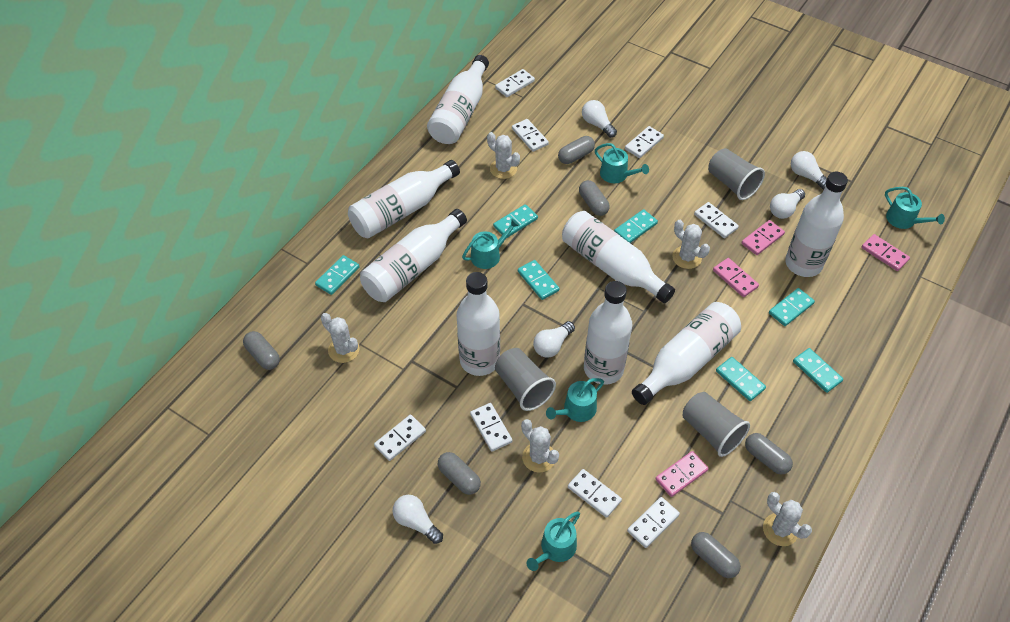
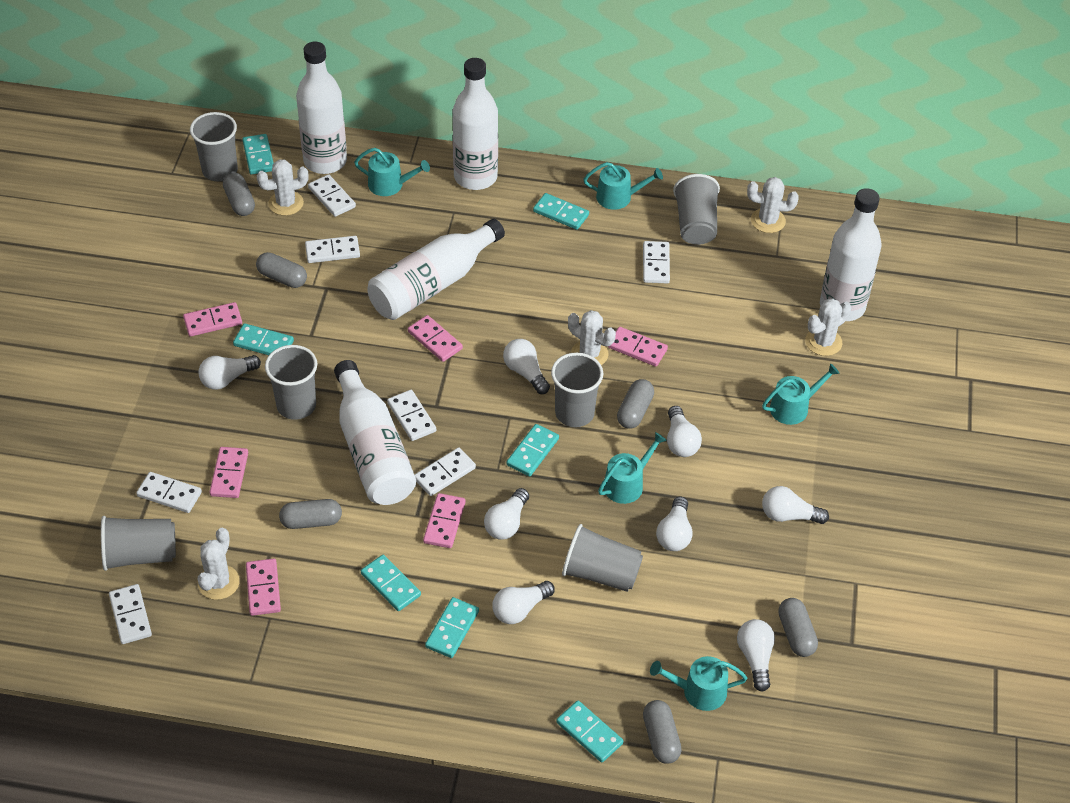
grey cup: 3 -> 6
pink domino: 4 -> 6
white bottle: 8 -> 5
white domino: 8 -> 7
white light bulb: 5 -> 8

